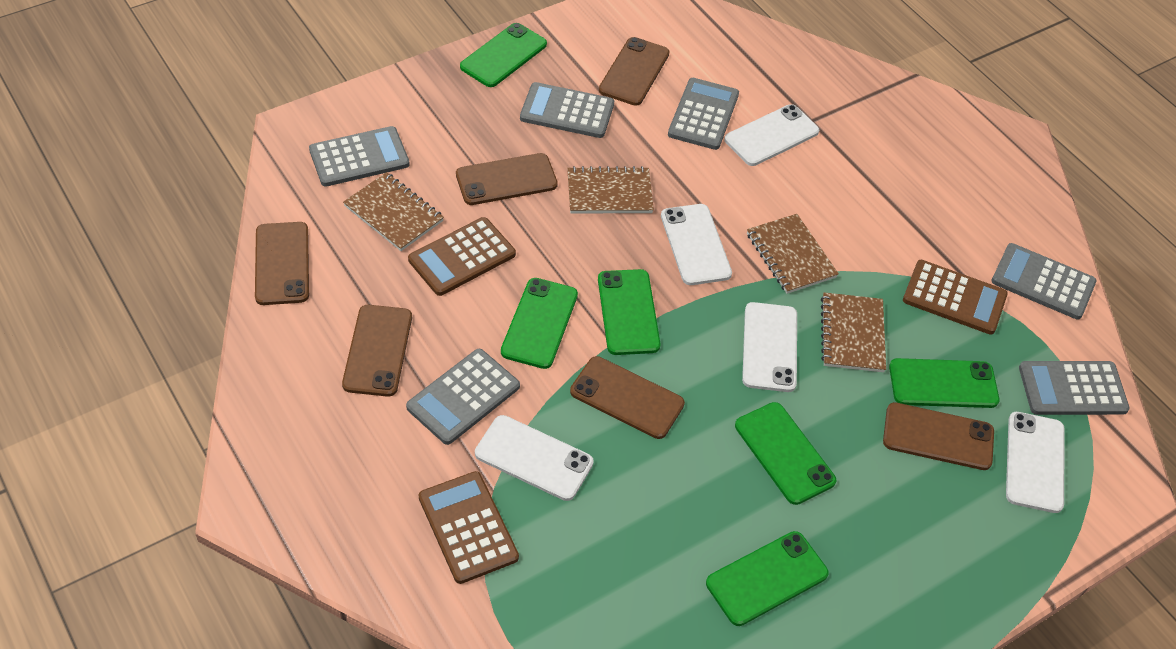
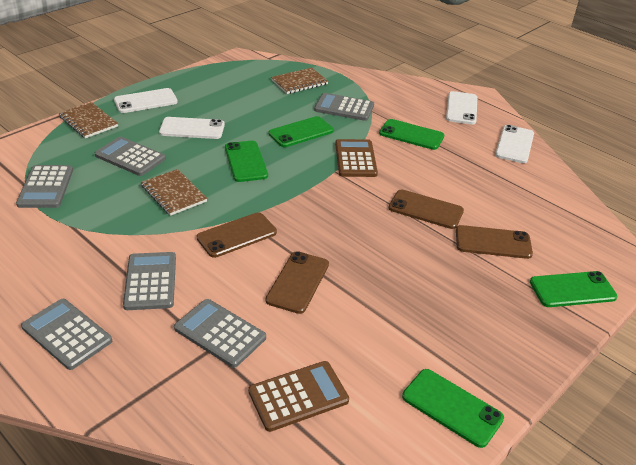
brown calculator: 3 -> 2
brown notebook: 4 -> 3
brown phone: 6 -> 4
green phone: 6 -> 5
white phone: 5 -> 4

